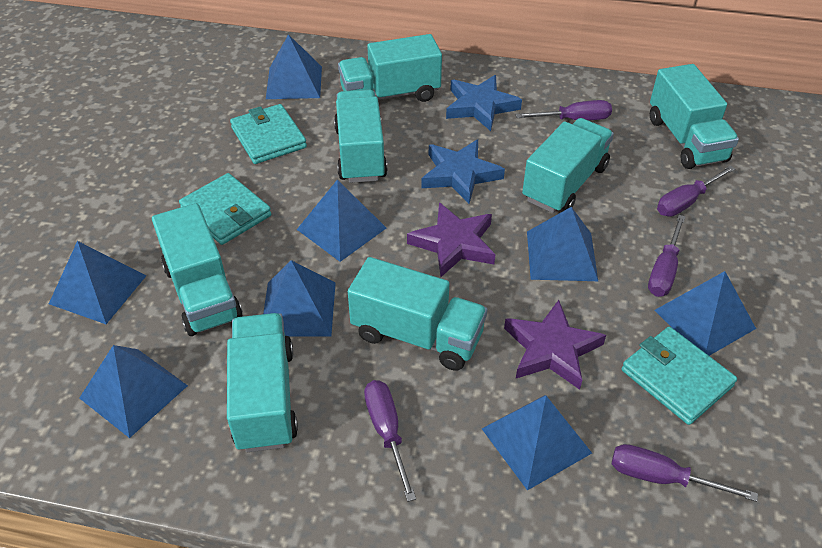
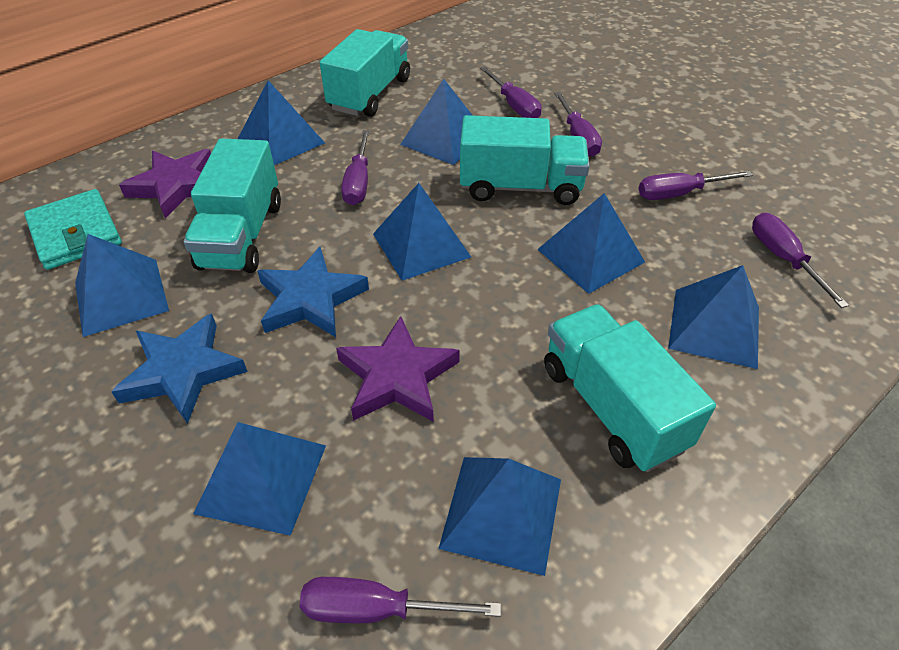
purple screwdriver: 5 -> 6
turquoise truck: 7 -> 4
turquoise wallet: 3 -> 1

